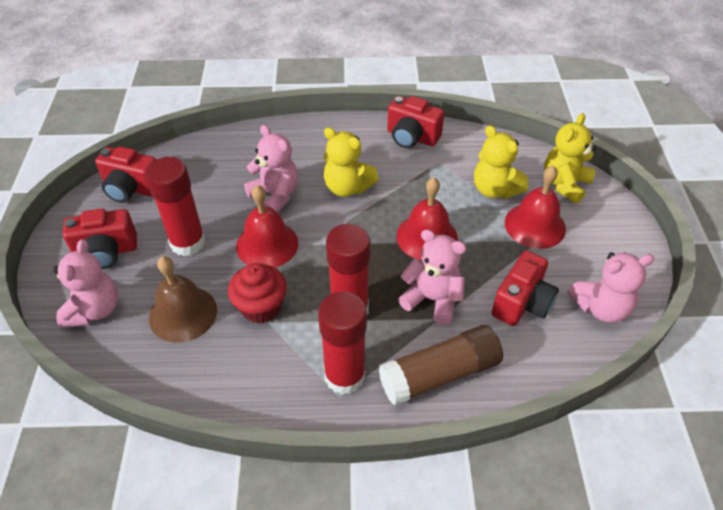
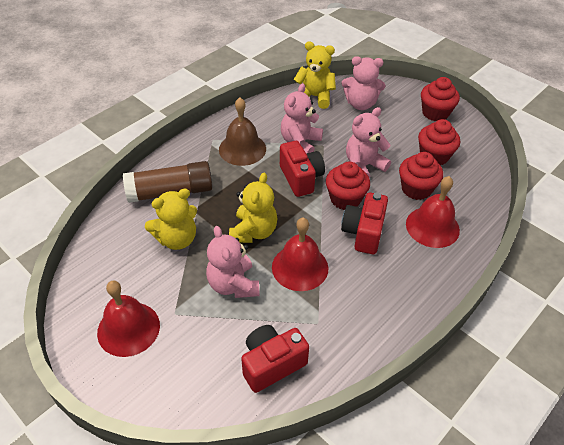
red camera: 4 -> 3
red cupcake: 1 -> 4
red glue stick: 3 -> 0

